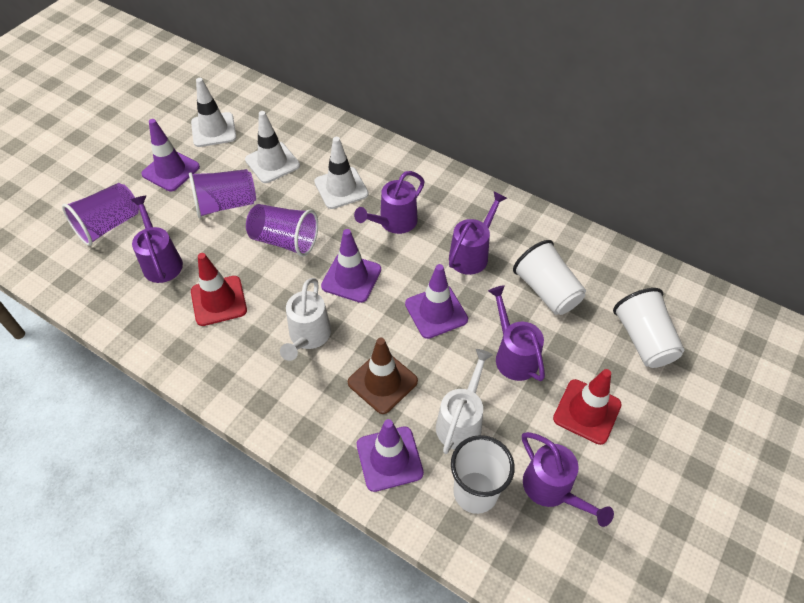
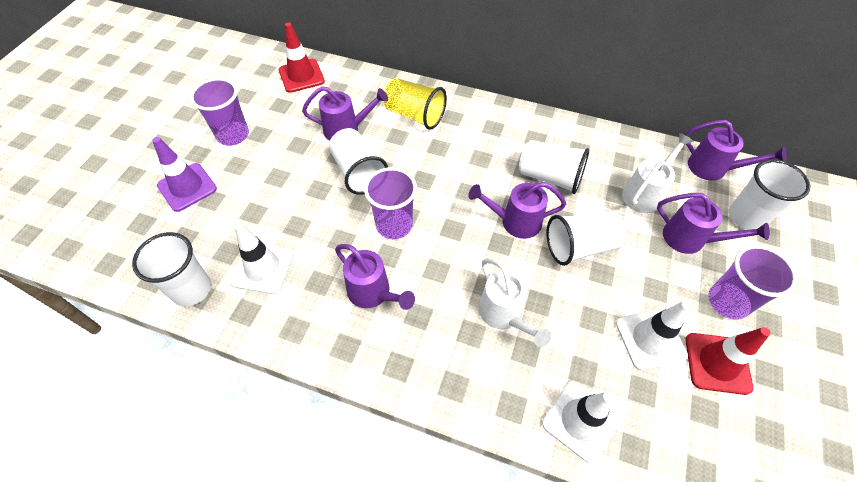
brown traffic cone: 1 -> 0
purple traffic cone: 4 -> 1
white cup: 3 -> 5
yellow cup: 0 -> 1

